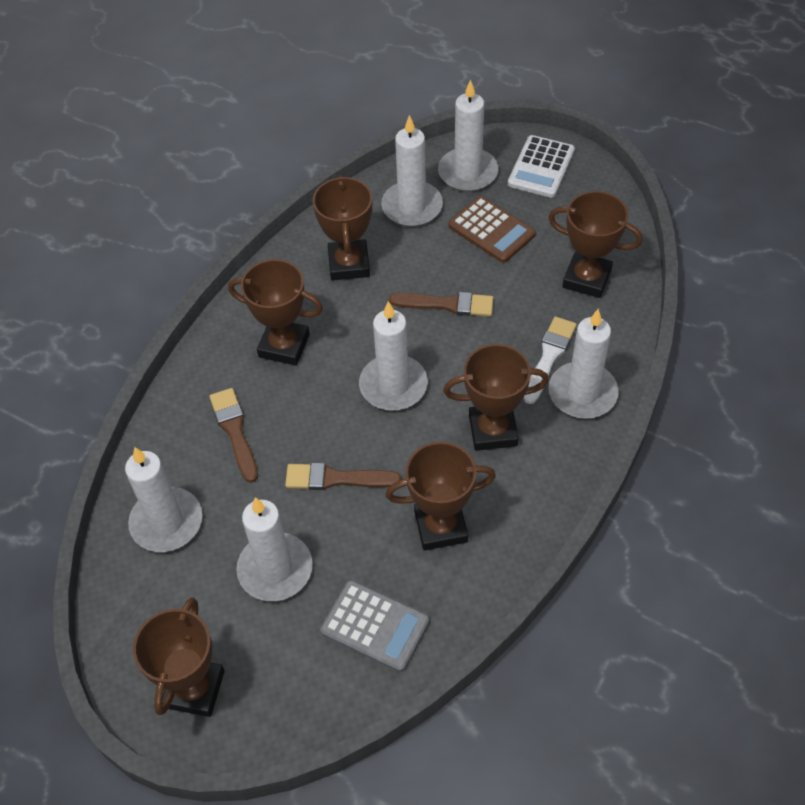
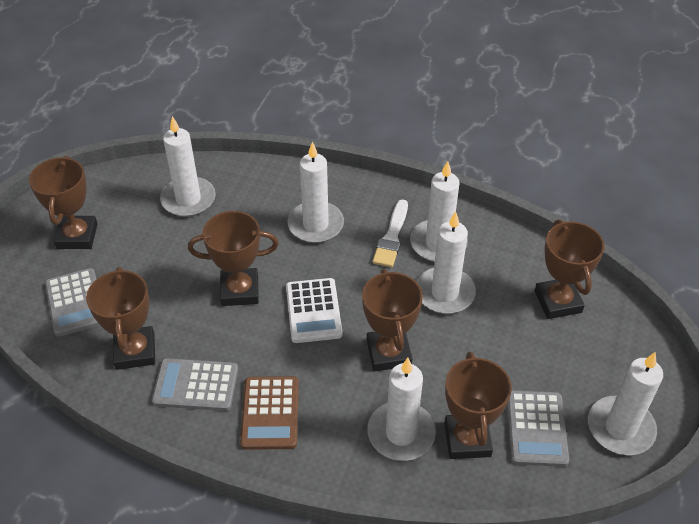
brown brush: 3 -> 0
grey calculator: 1 -> 3

